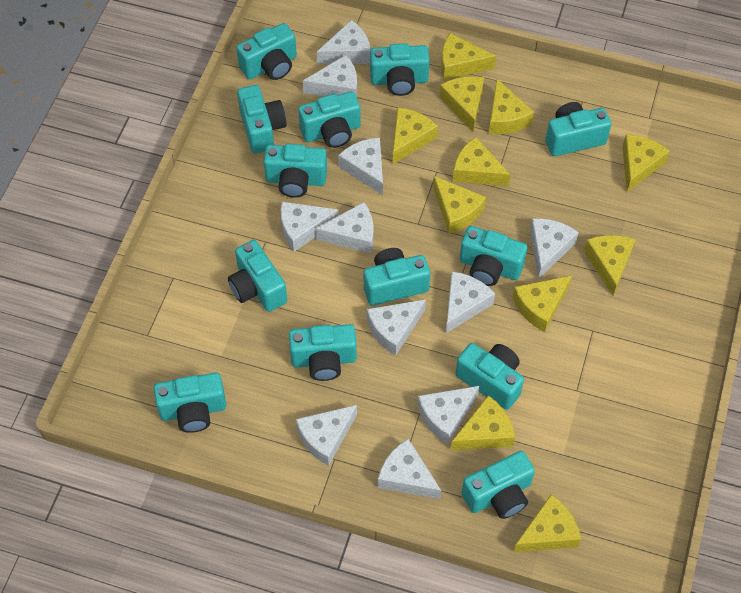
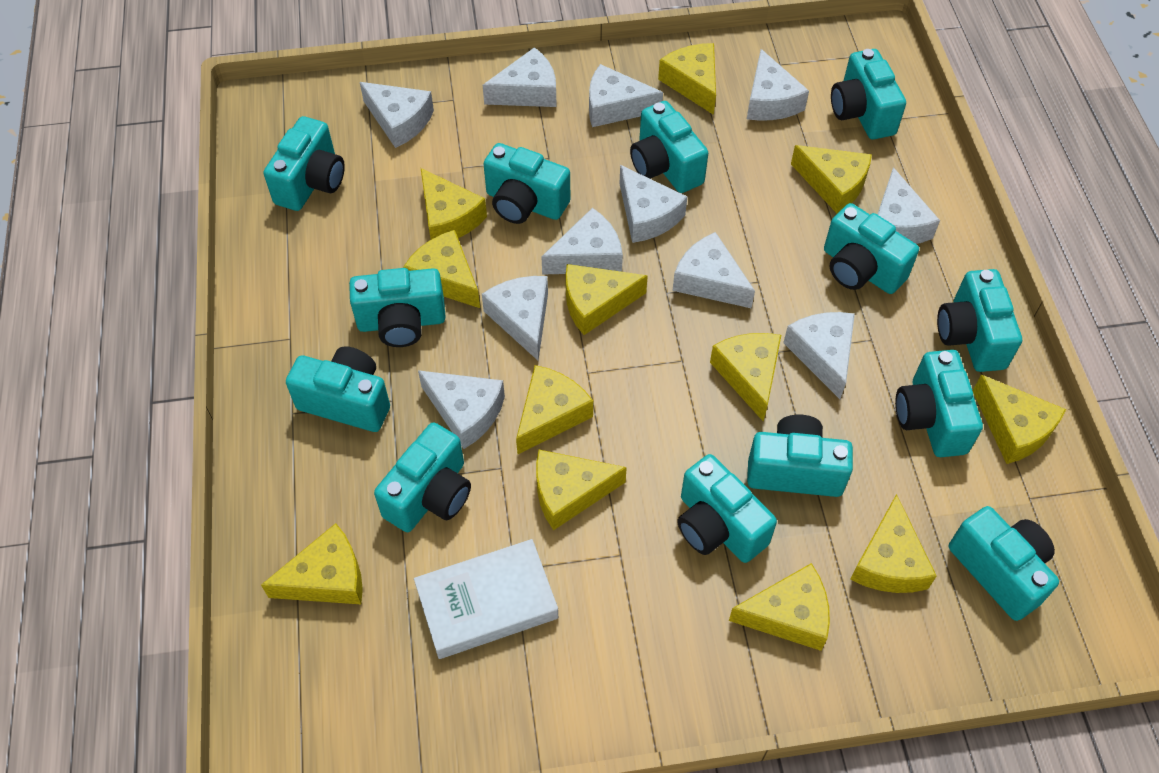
white book: 0 -> 1
yellow cheese: 11 -> 12

